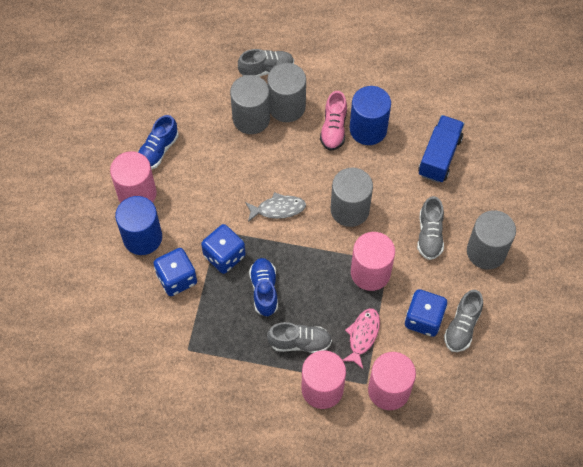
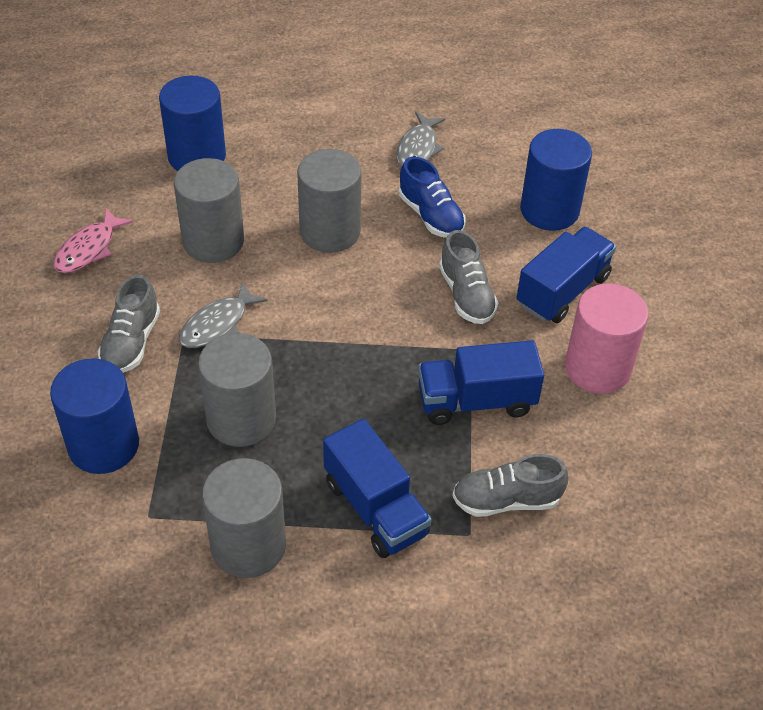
blue cylinder: 2 -> 3
blue dice: 3 -> 0
blue shoe: 2 -> 1
blue truck: 1 -> 3
grey fish: 1 -> 2
grey shoe: 4 -> 3
pink cylinder: 4 -> 1
pink shoe: 1 -> 0

